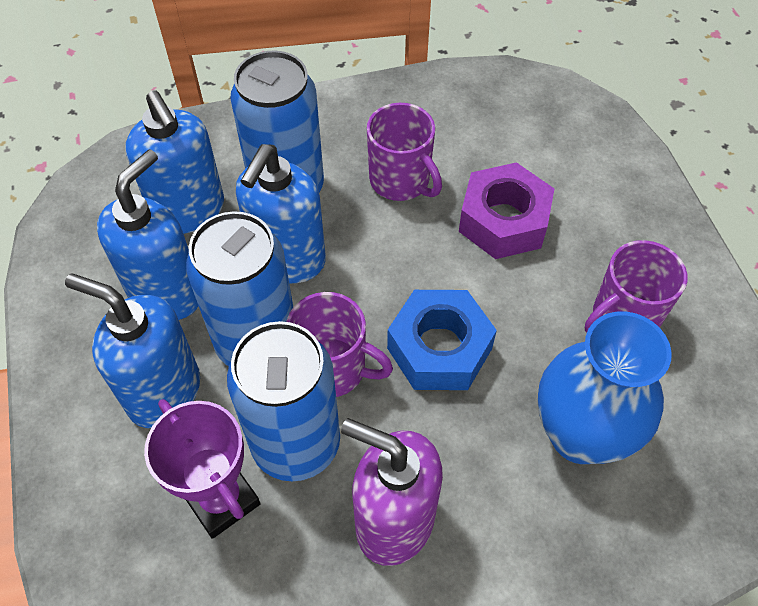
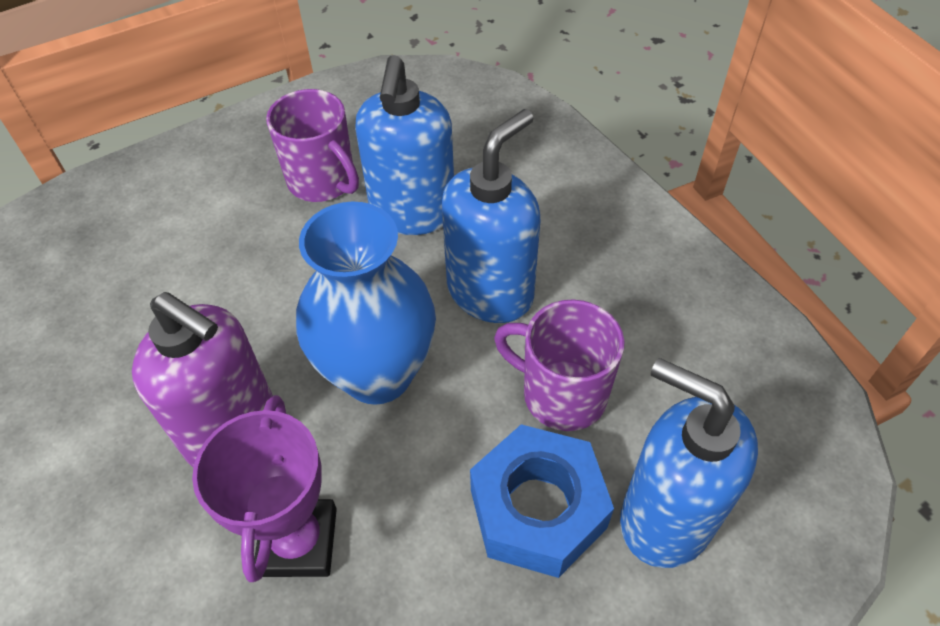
blue can: 3 -> 0
blue soap dispenser: 4 -> 3
purple mug: 3 -> 2
purple nut: 1 -> 0

